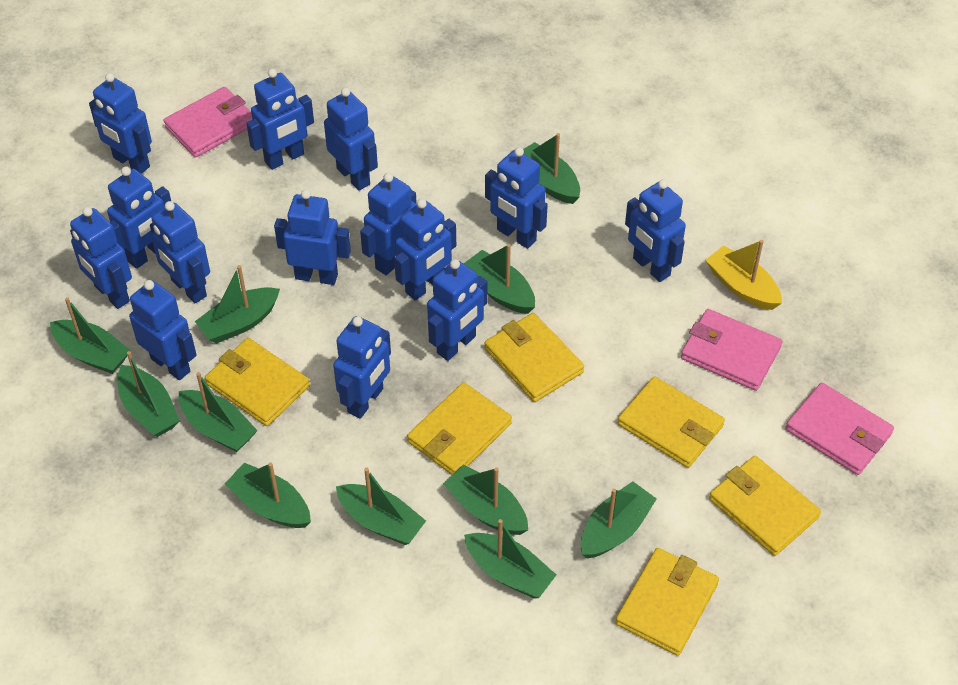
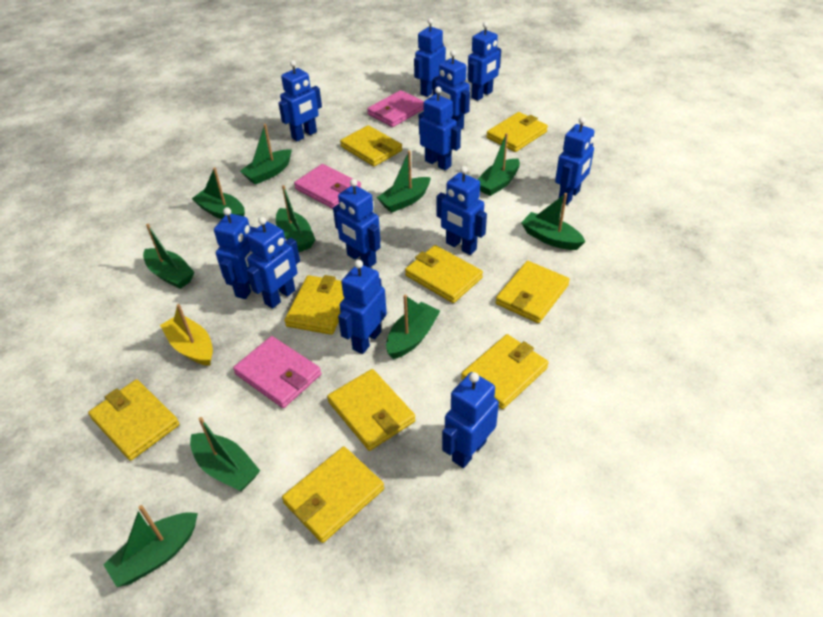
blue robot: 14 -> 12
green boat: 11 -> 10
yellow wallet: 6 -> 9

